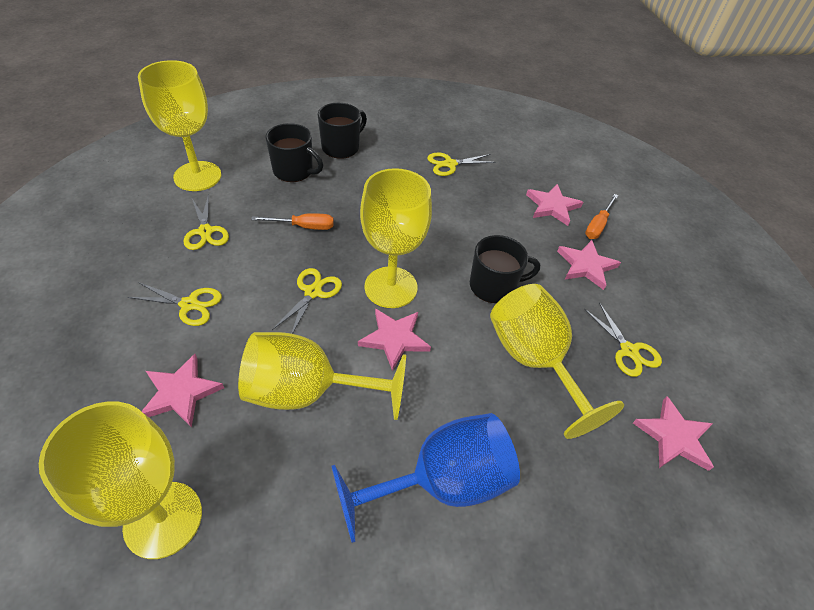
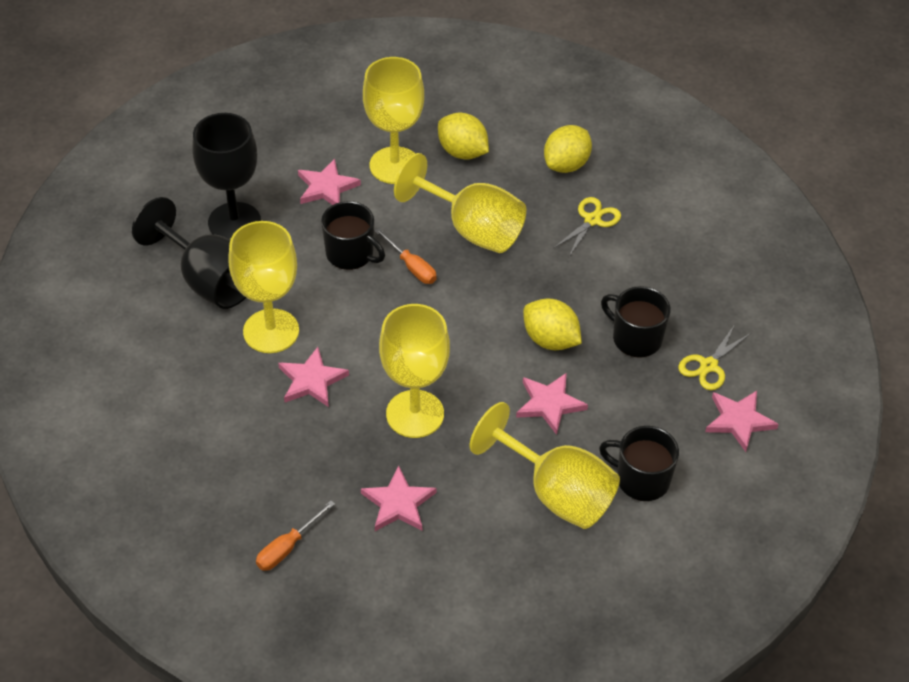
black goblet: 0 -> 2
blue goblet: 1 -> 0
yellow lemon: 0 -> 3
yellow scissors: 5 -> 2

